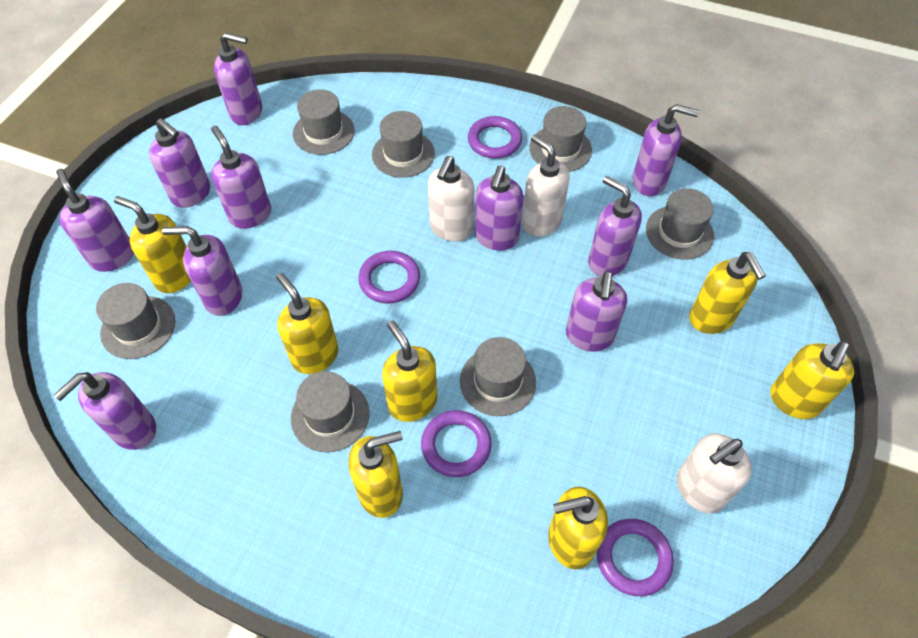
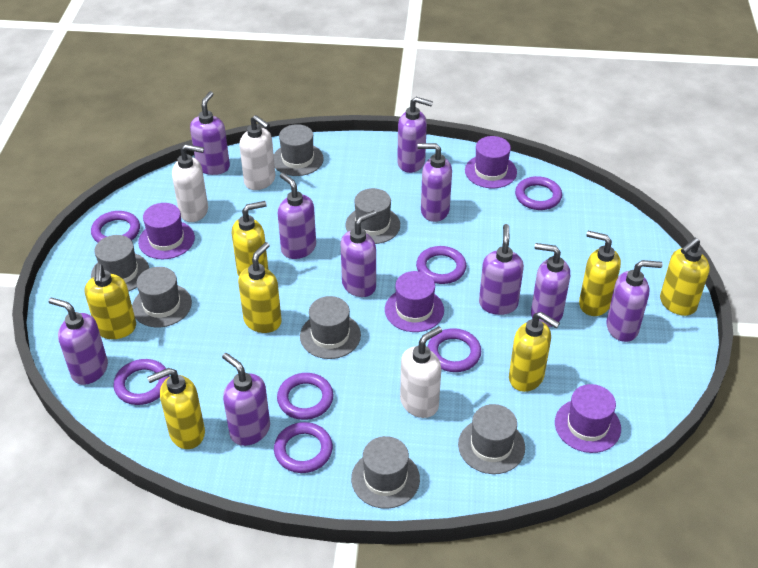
purple hat: 0 -> 4
purple ring: 4 -> 7

